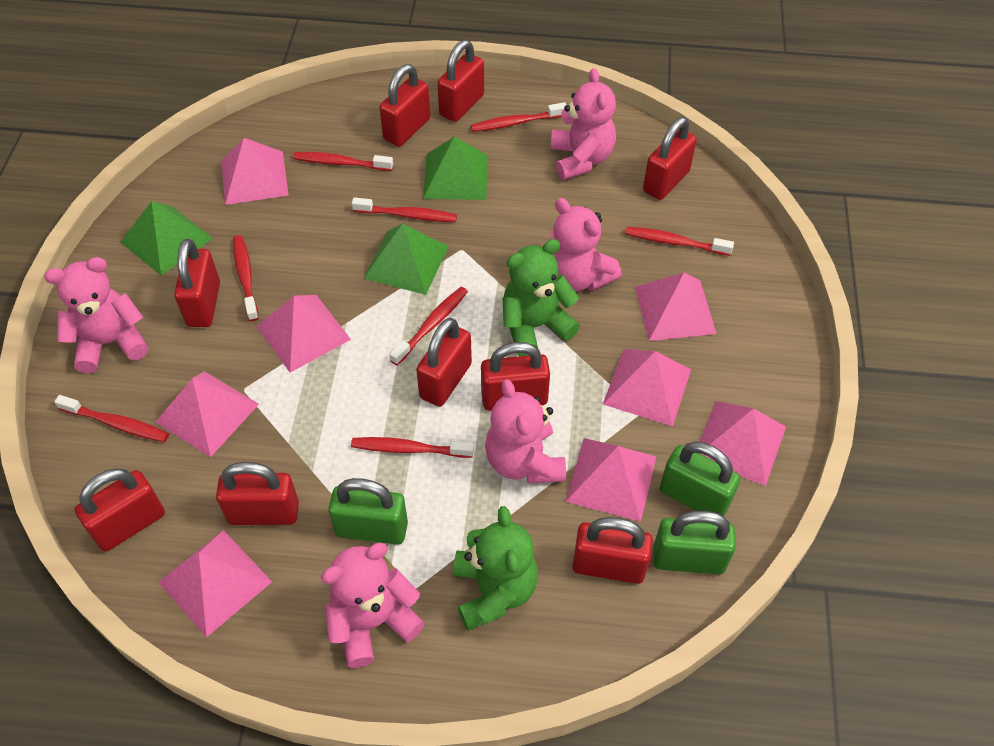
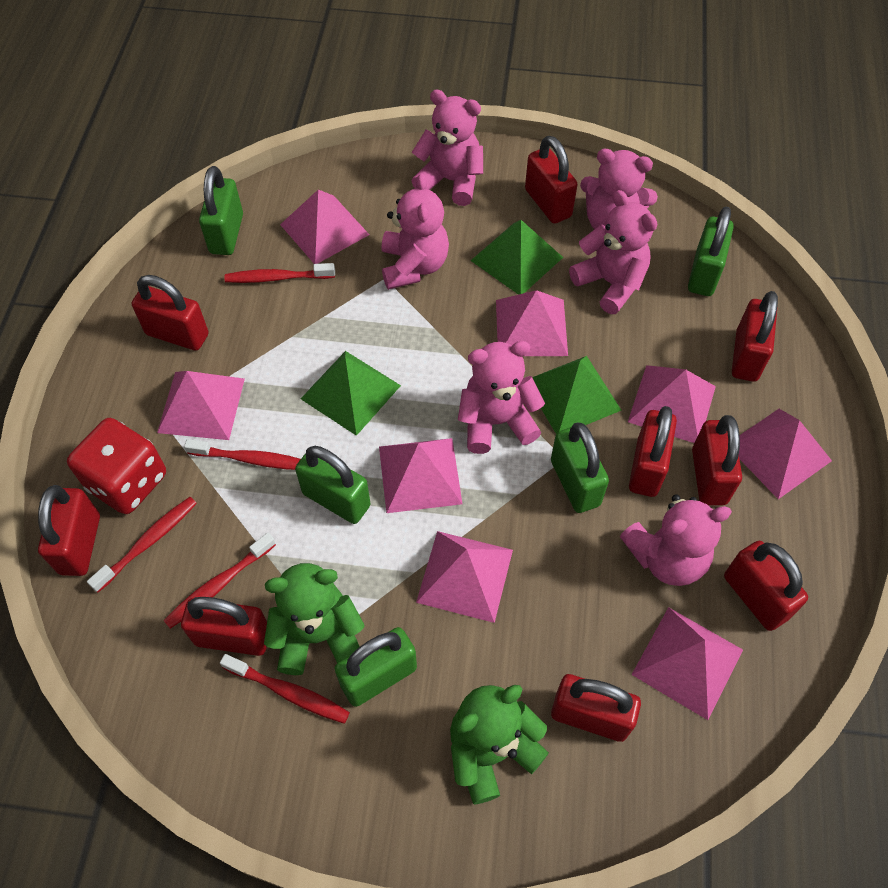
green padlock: 3 -> 5
pink teddy bear: 5 -> 6
red dice: 0 -> 1
red toothbrush: 8 -> 5

